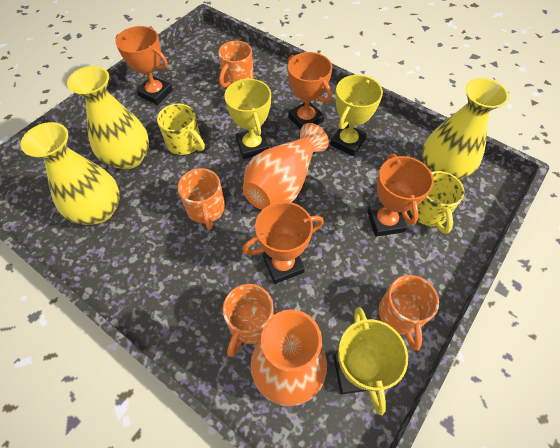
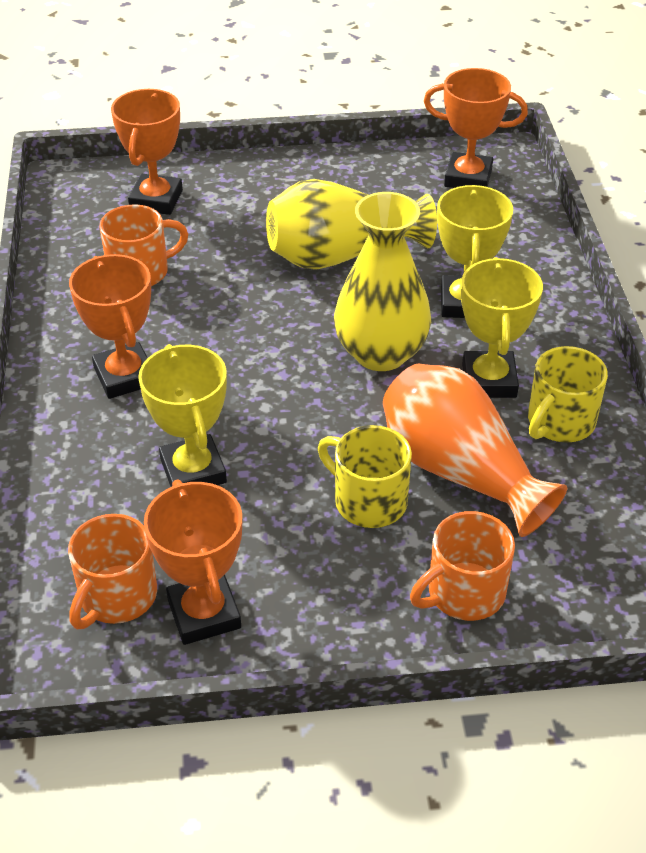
orange mug: 4 -> 3
orange vase: 2 -> 1
yellow vase: 3 -> 2

